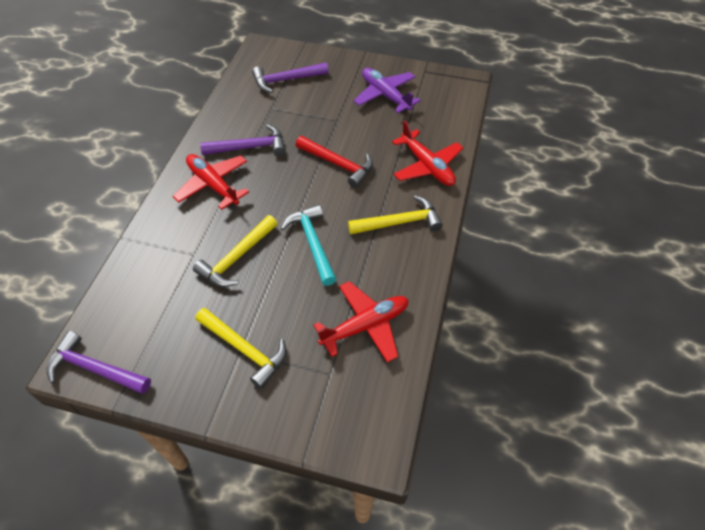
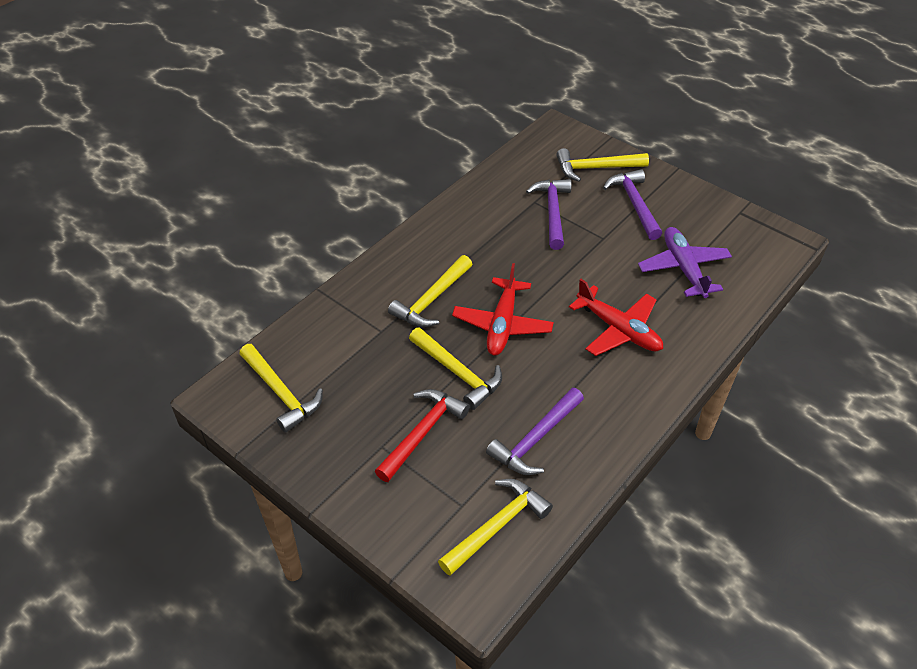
red plane: 3 -> 2
turquoise hammer: 1 -> 0
yellow hammer: 3 -> 5

